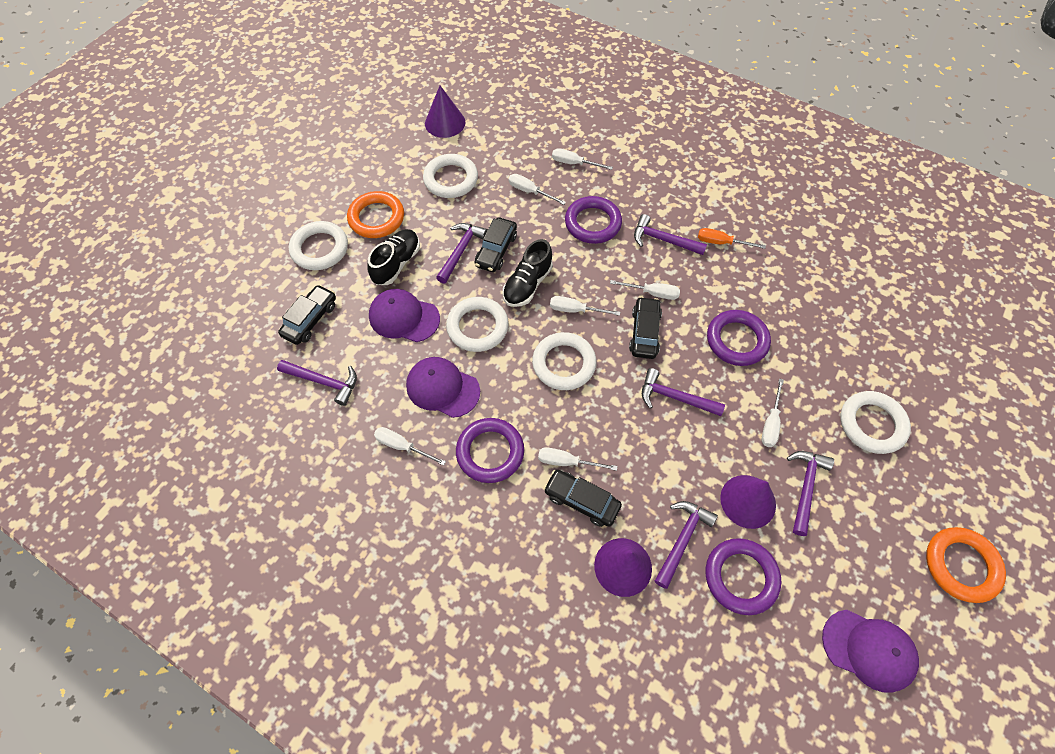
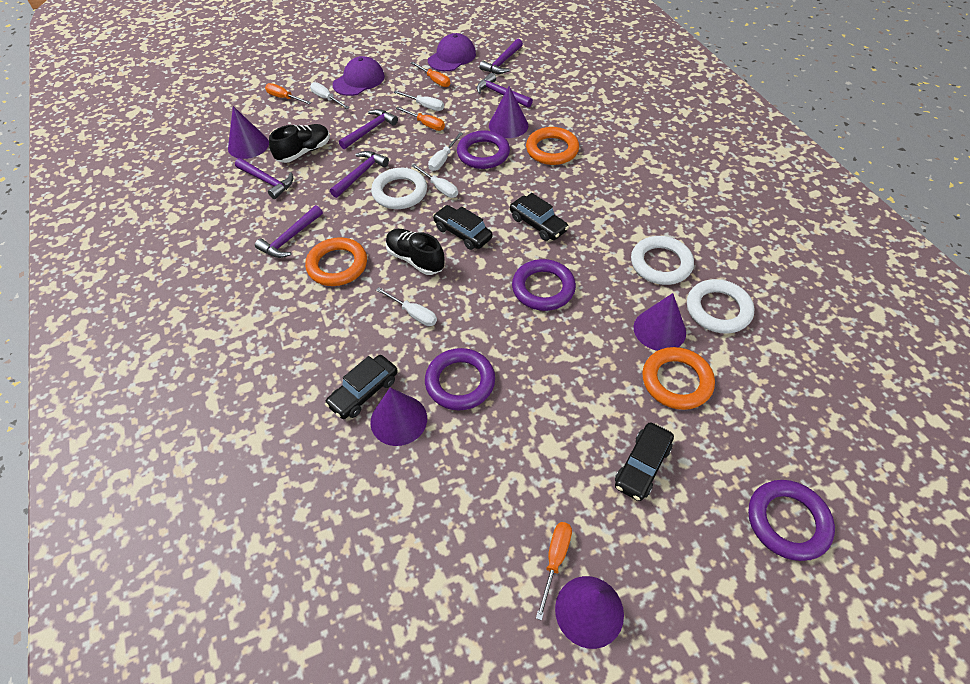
orange ring: 2 -> 3
orange screwdriver: 1 -> 4
purple cap: 3 -> 2
purple cone: 3 -> 5
white ring: 5 -> 3
white screwdriver: 7 -> 5

